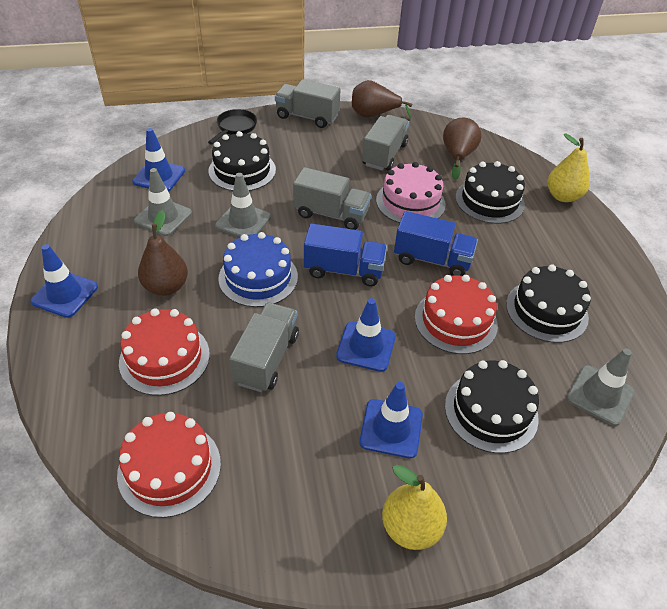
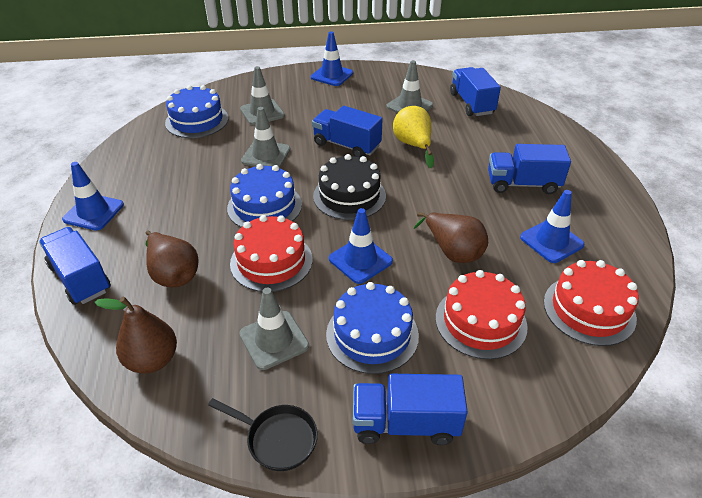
black cake: 4 -> 1
blue cake: 1 -> 3
blue truck: 2 -> 5
grey traffic cone: 3 -> 4
grey truck: 4 -> 0
pink cake: 1 -> 0
yellow pear: 2 -> 1

